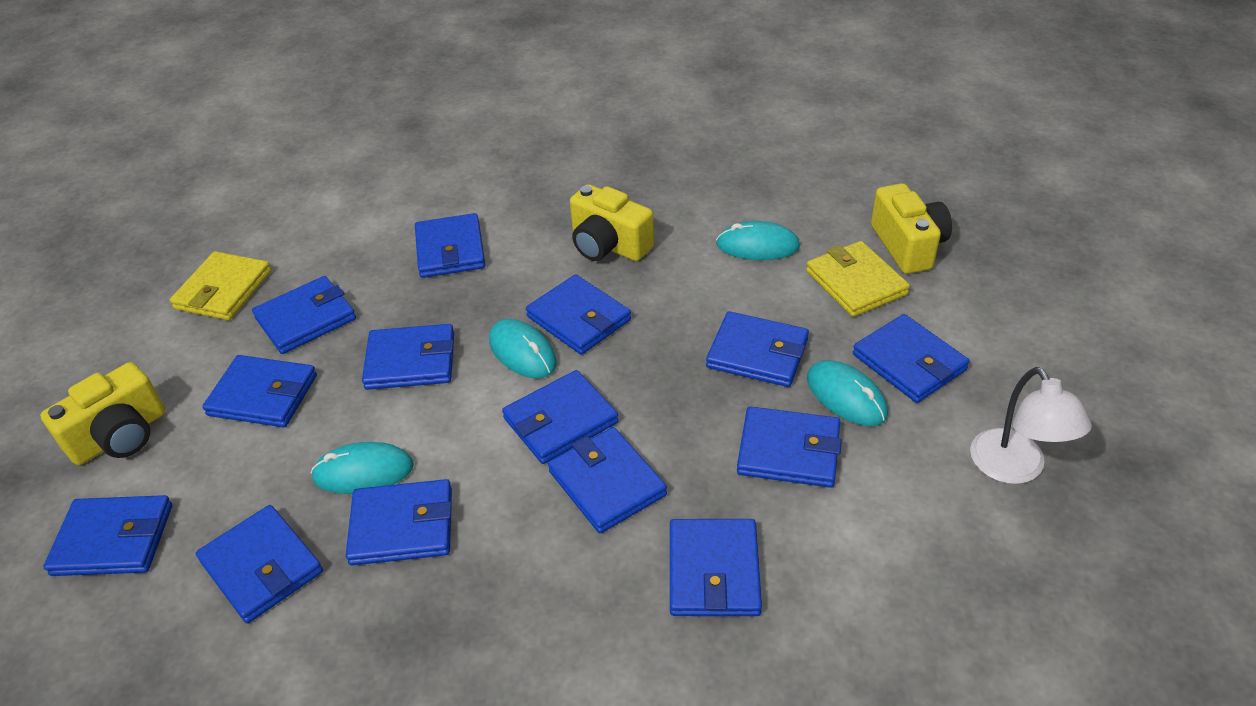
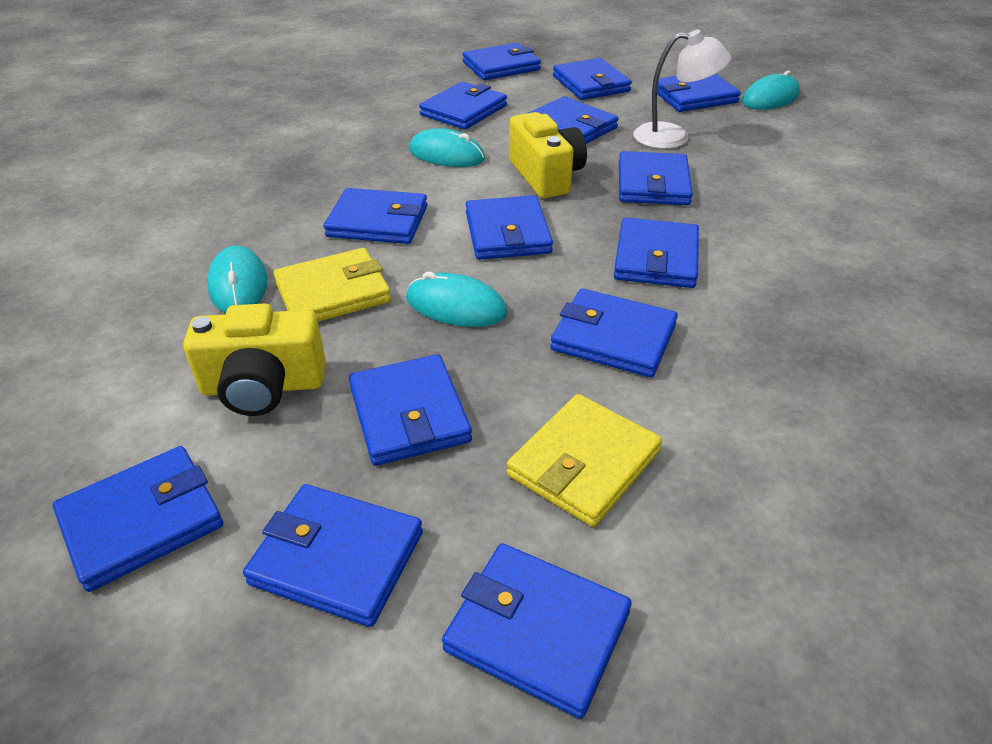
yellow camera: 3 -> 2

